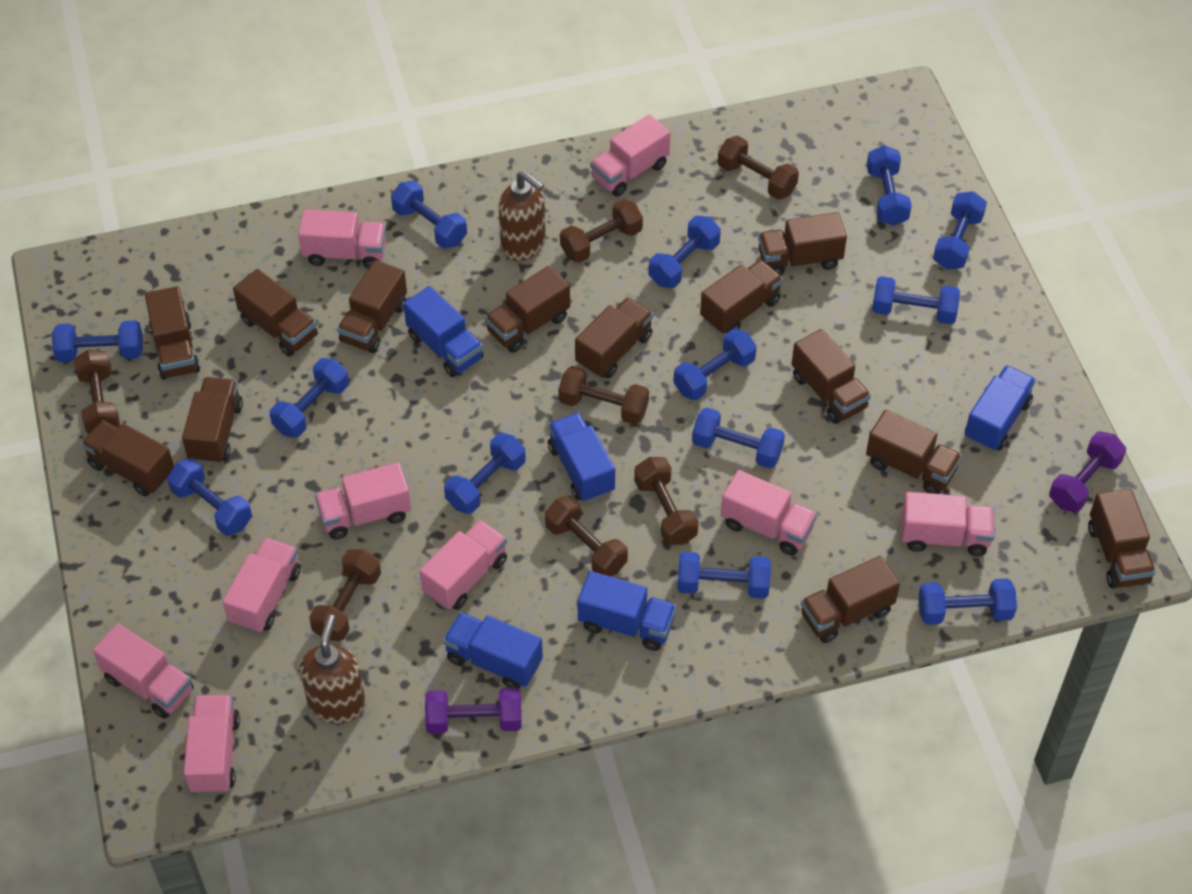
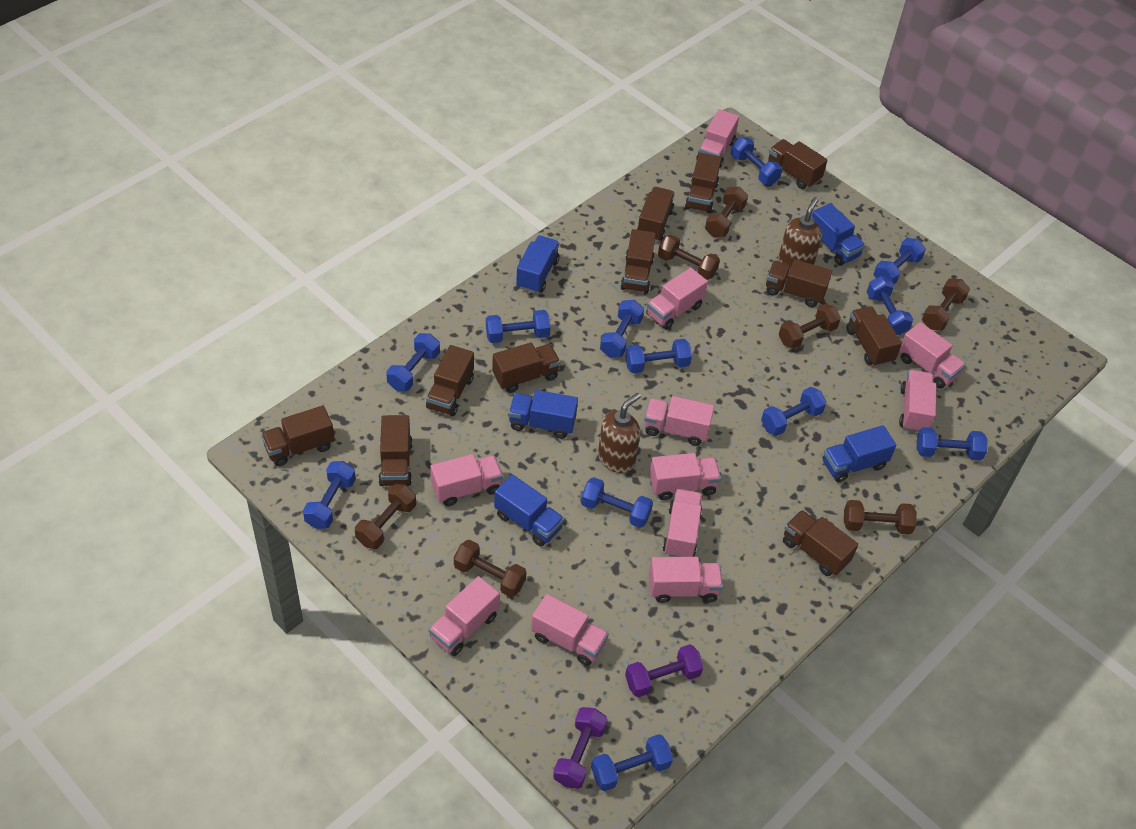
blue dumbbell: 13 -> 12
brown truck: 13 -> 11
pink truck: 9 -> 11

